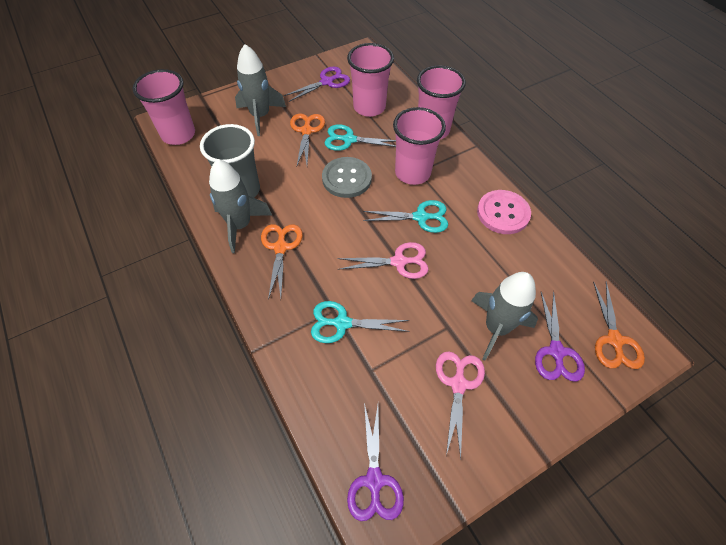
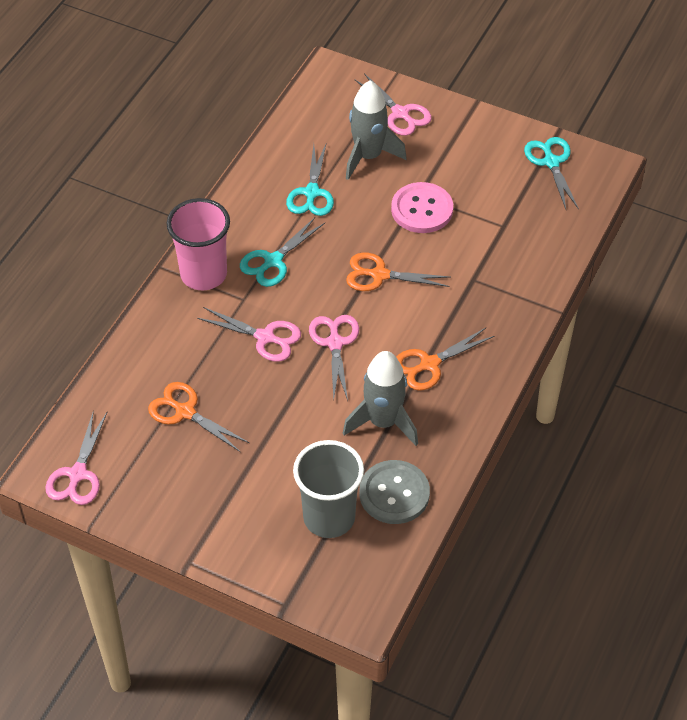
grey rocket: 3 -> 2
pink cup: 4 -> 1
pink scissors: 2 -> 4
purple scissors: 3 -> 0

